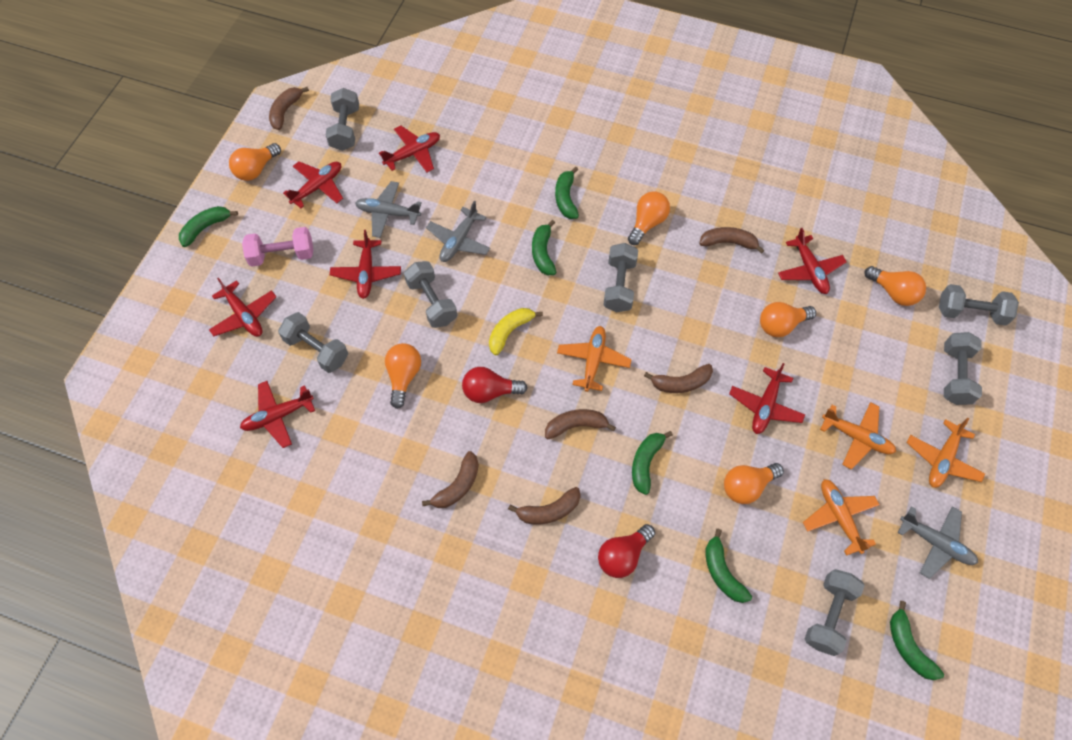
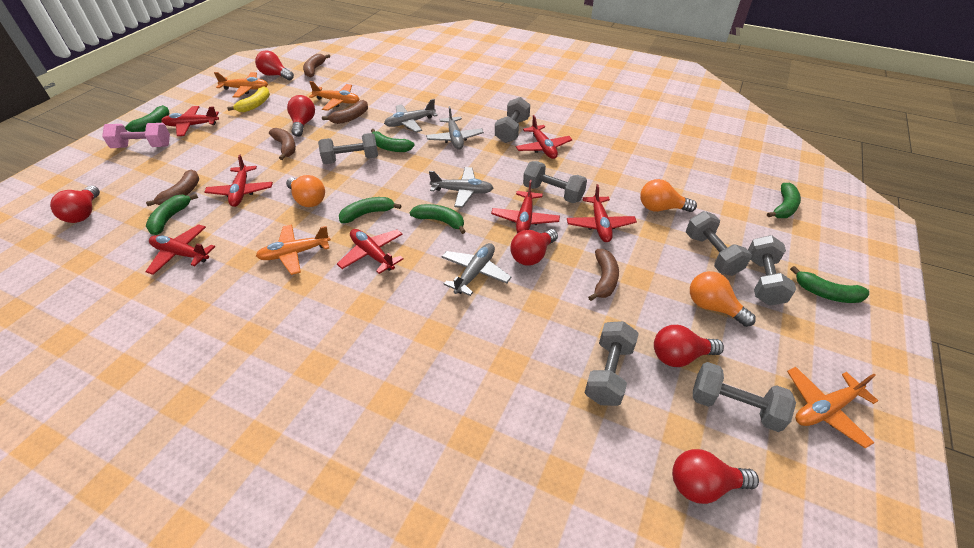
brown banana: 6 -> 5
green banana: 6 -> 7
grey plane: 3 -> 4
orange light bulb: 6 -> 3
red light bulb: 2 -> 6

